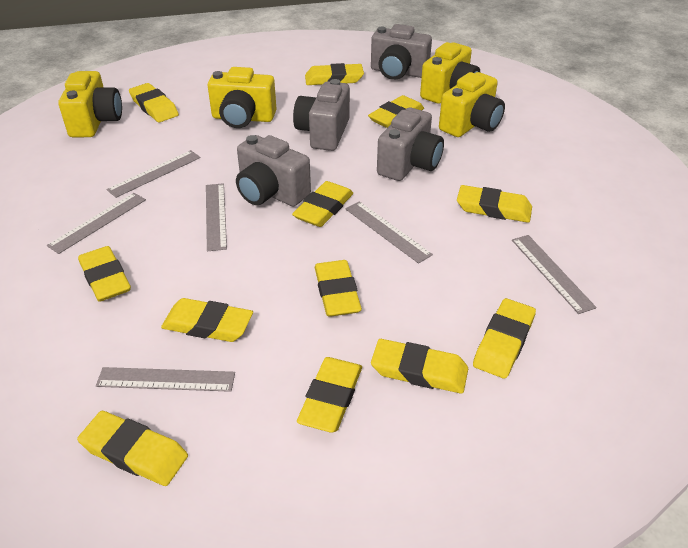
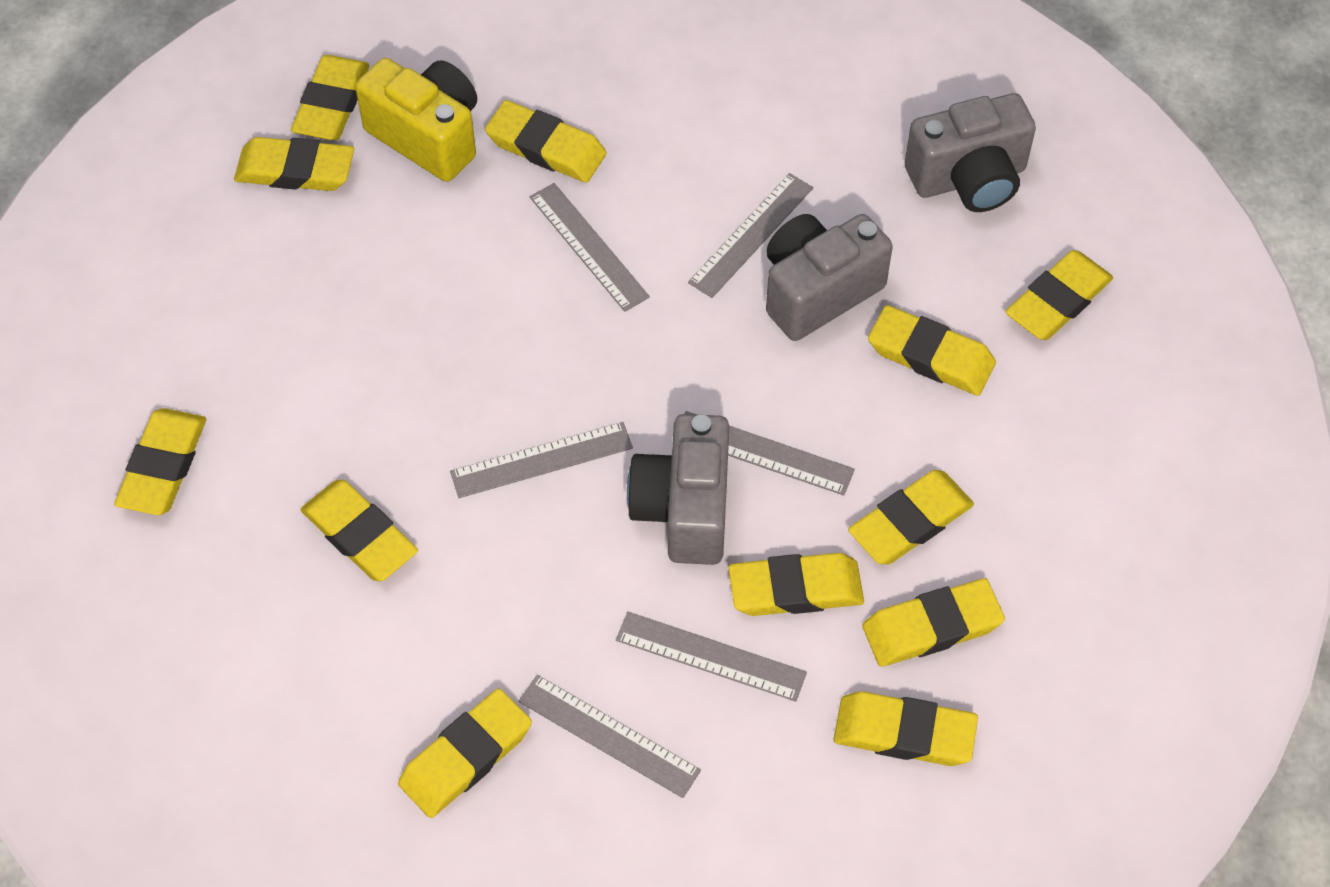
grey camera: 4 -> 3
yellow camera: 4 -> 1

